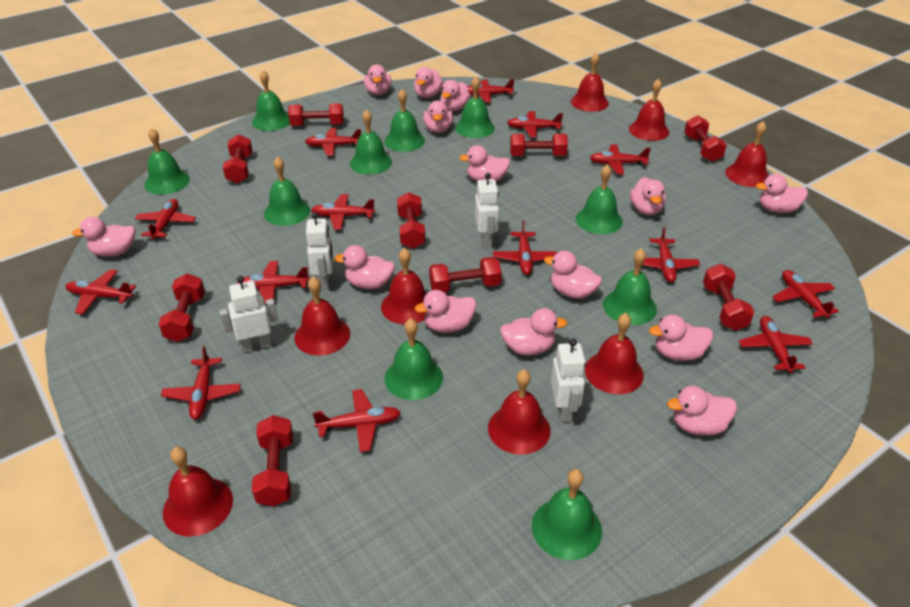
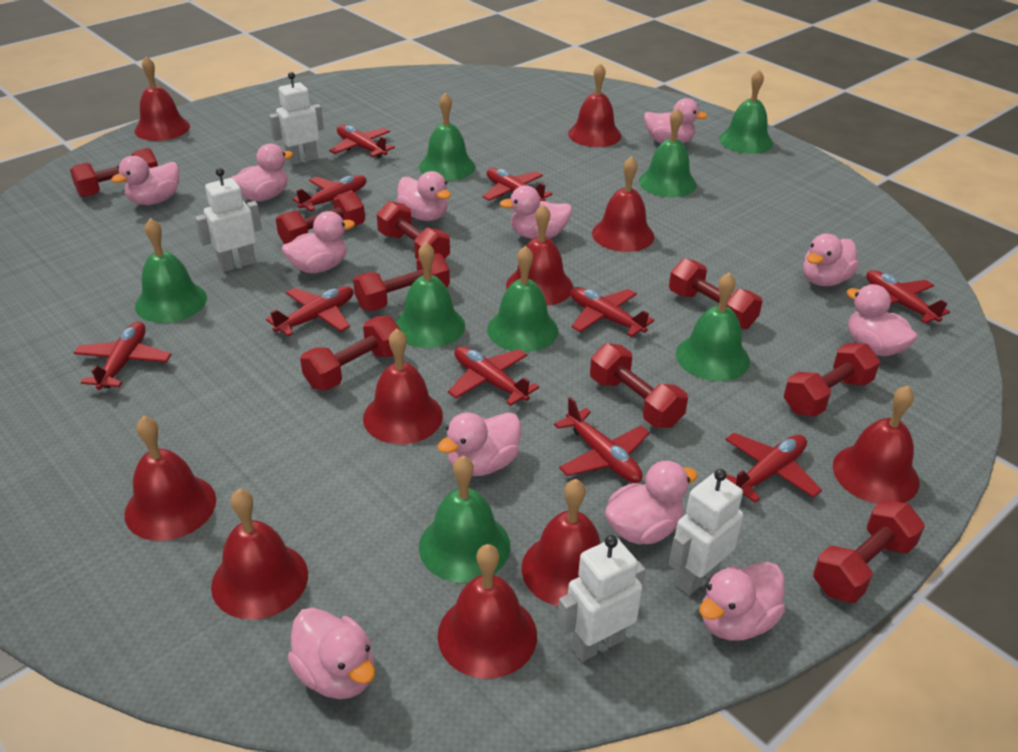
green bell: 10 -> 8
pink duck: 14 -> 12
red bell: 8 -> 10
red plane: 14 -> 10

